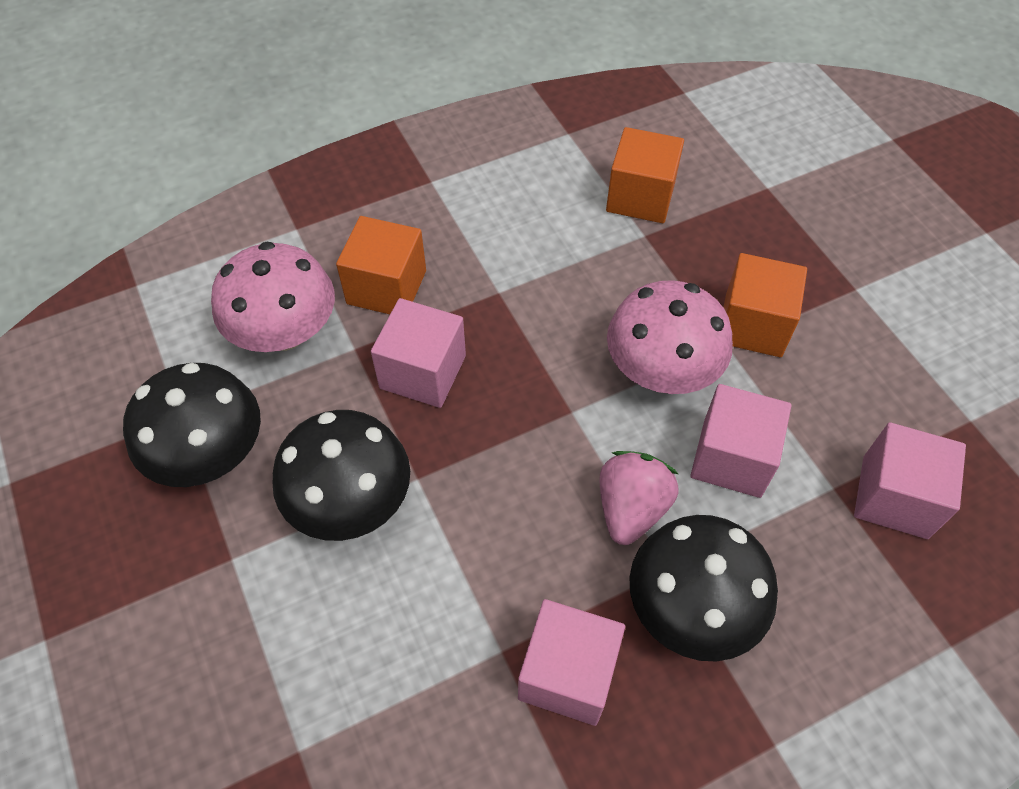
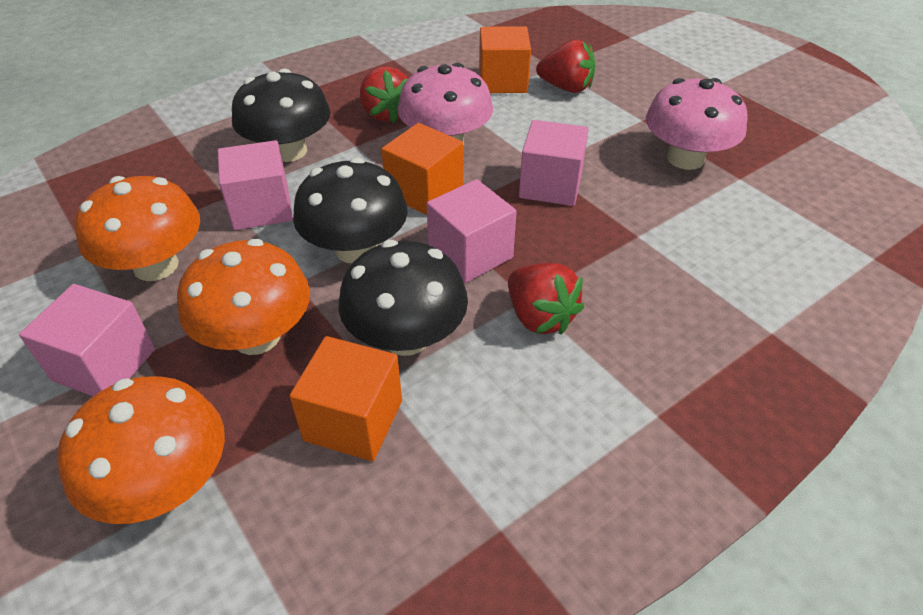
orange mushroom: 0 -> 3
pink strawberry: 1 -> 0
red strawberry: 0 -> 3

